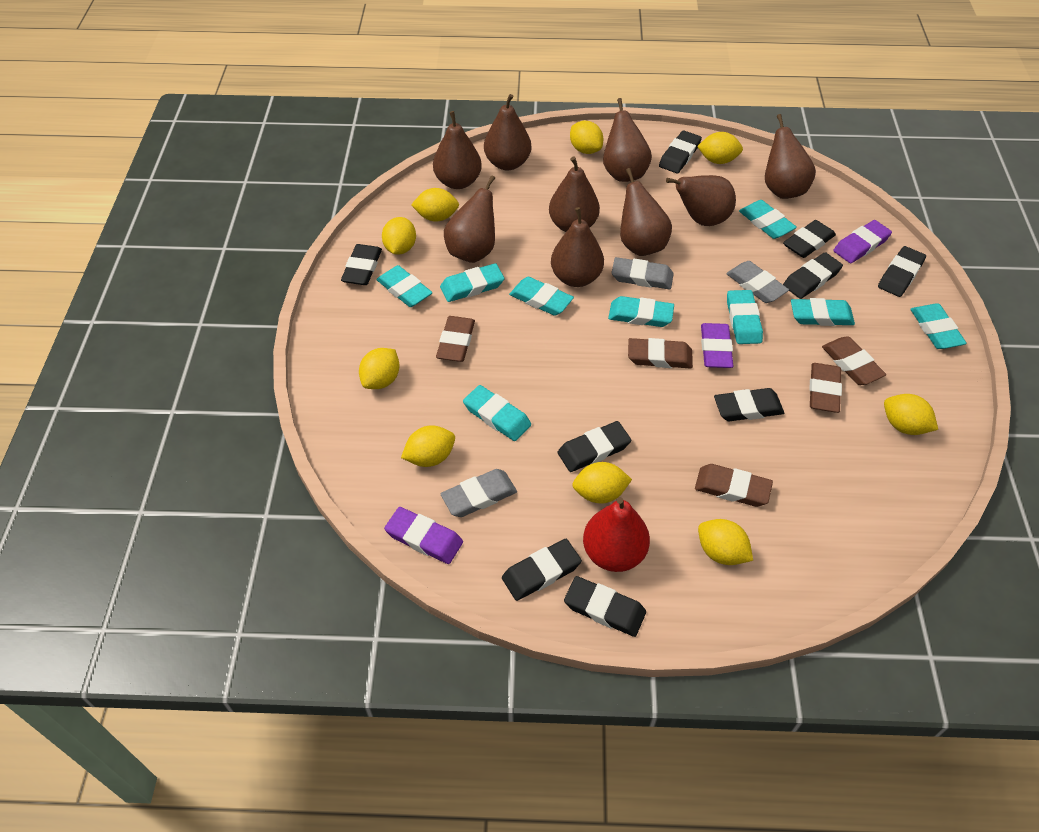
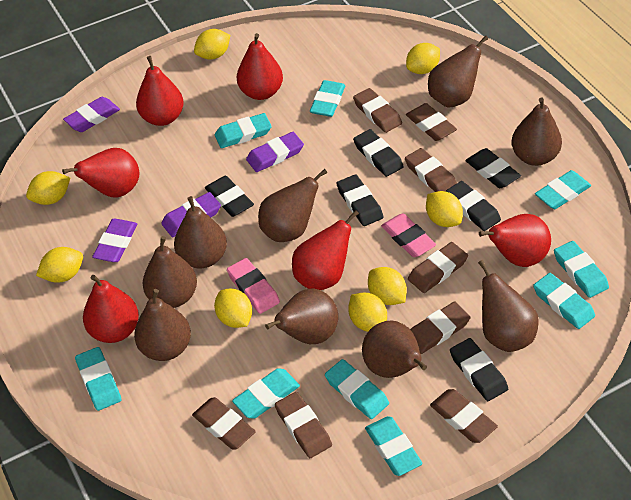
black eraser: 9 -> 6
brown eraser: 5 -> 8
grey eraser: 3 -> 0
pink eraser: 0 -> 2
purple eraser: 3 -> 4
red pear: 1 -> 6
yellow lemon: 9 -> 8

